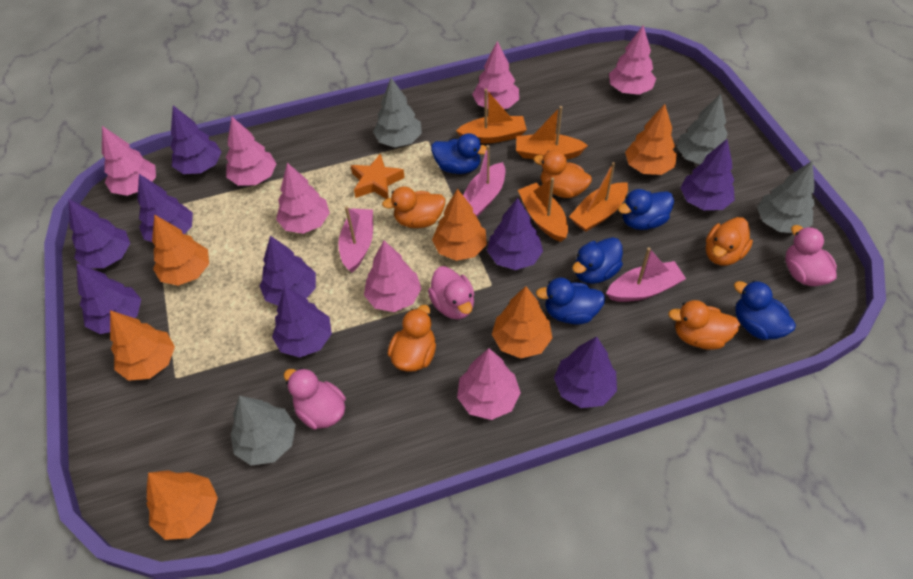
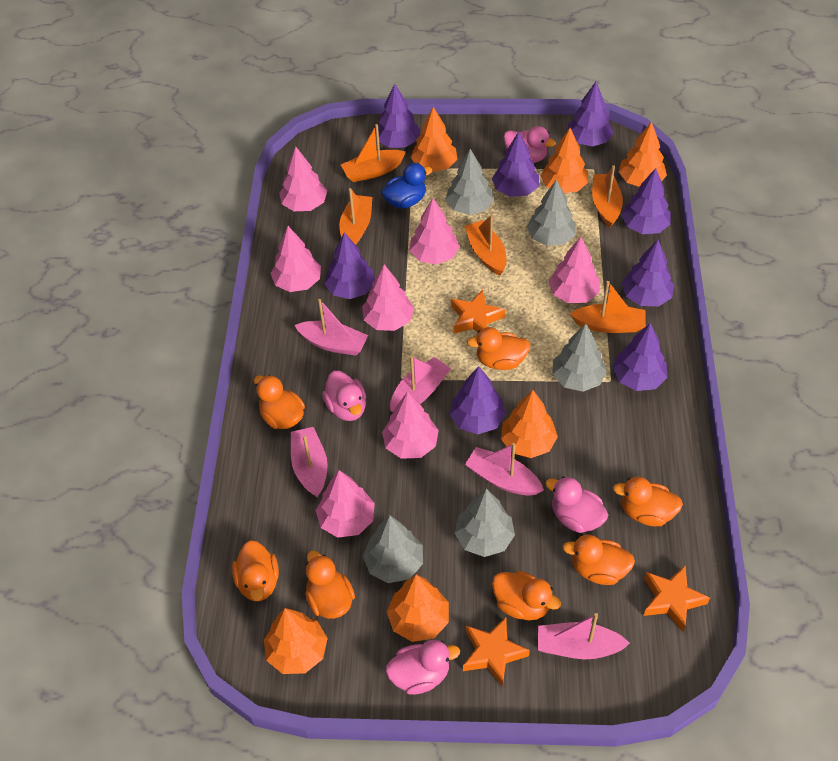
blue duck: 5 -> 1
grey tree: 4 -> 5
orange boat: 4 -> 5
orange duck: 5 -> 7
orange star: 1 -> 3
pink boat: 3 -> 5
pink duck: 3 -> 4
purple tree: 9 -> 8

